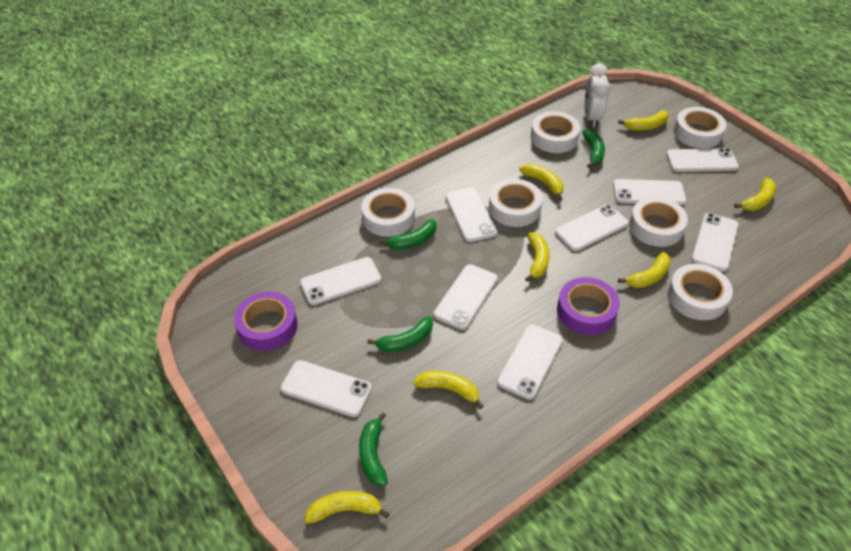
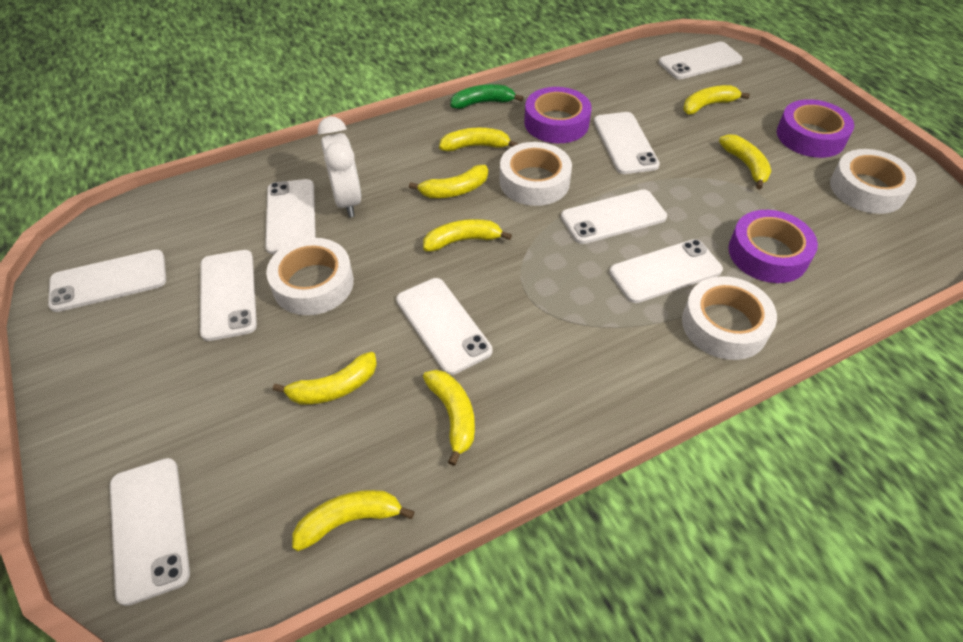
green banana: 4 -> 1
purple tape: 2 -> 3
white tape: 6 -> 4
yellow banana: 7 -> 8

